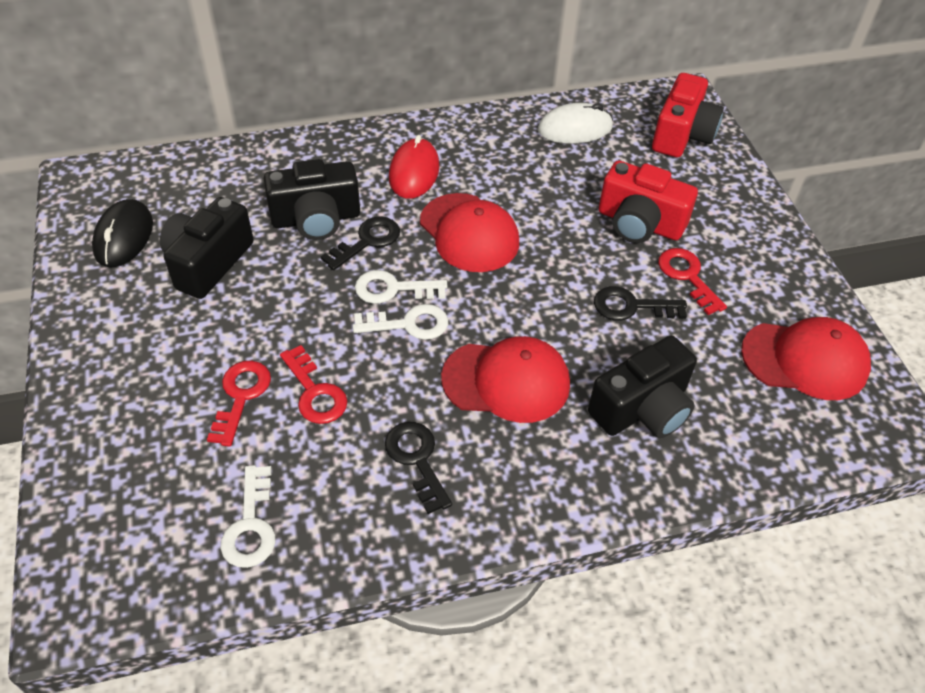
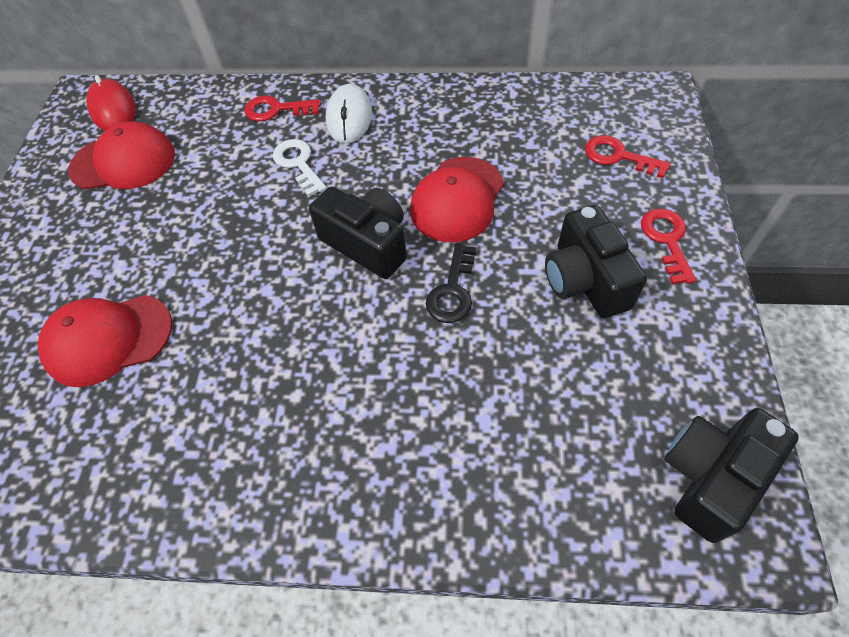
black key: 3 -> 1
black mouse: 1 -> 0
red camera: 2 -> 0
white key: 3 -> 1

